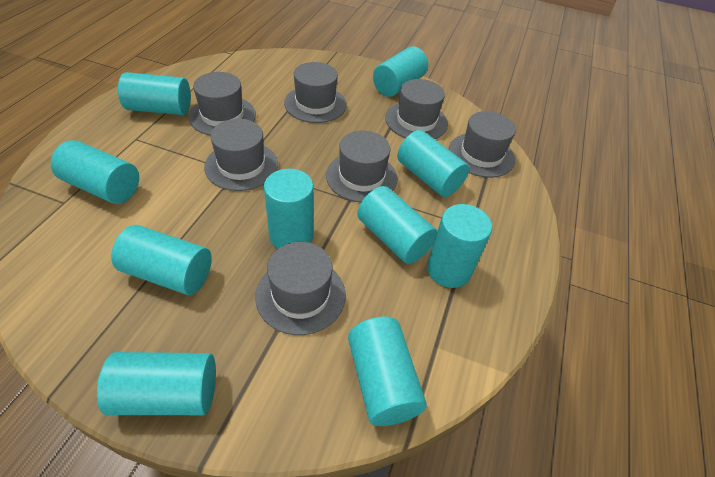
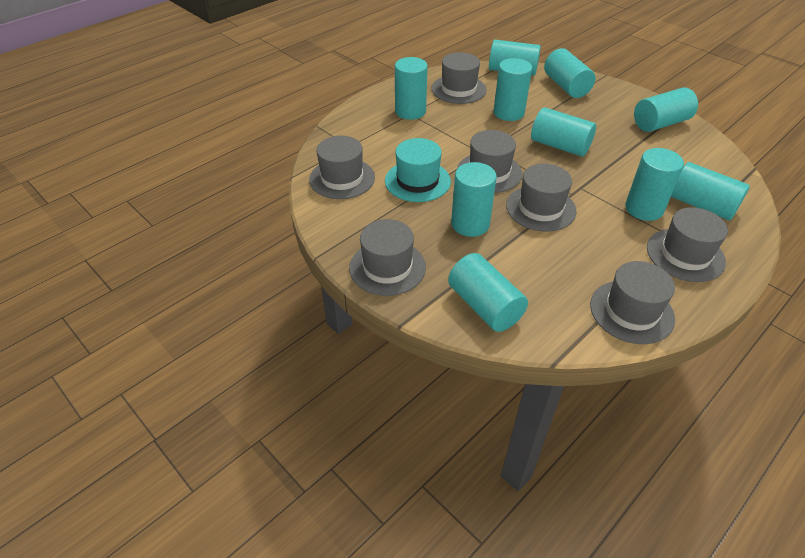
turquoise hat: 0 -> 1

